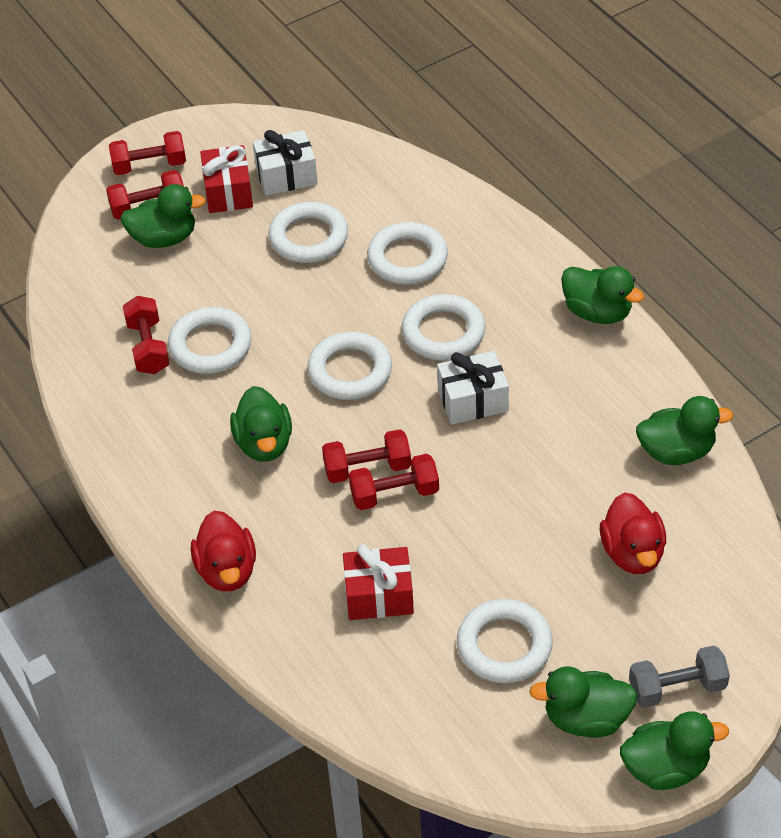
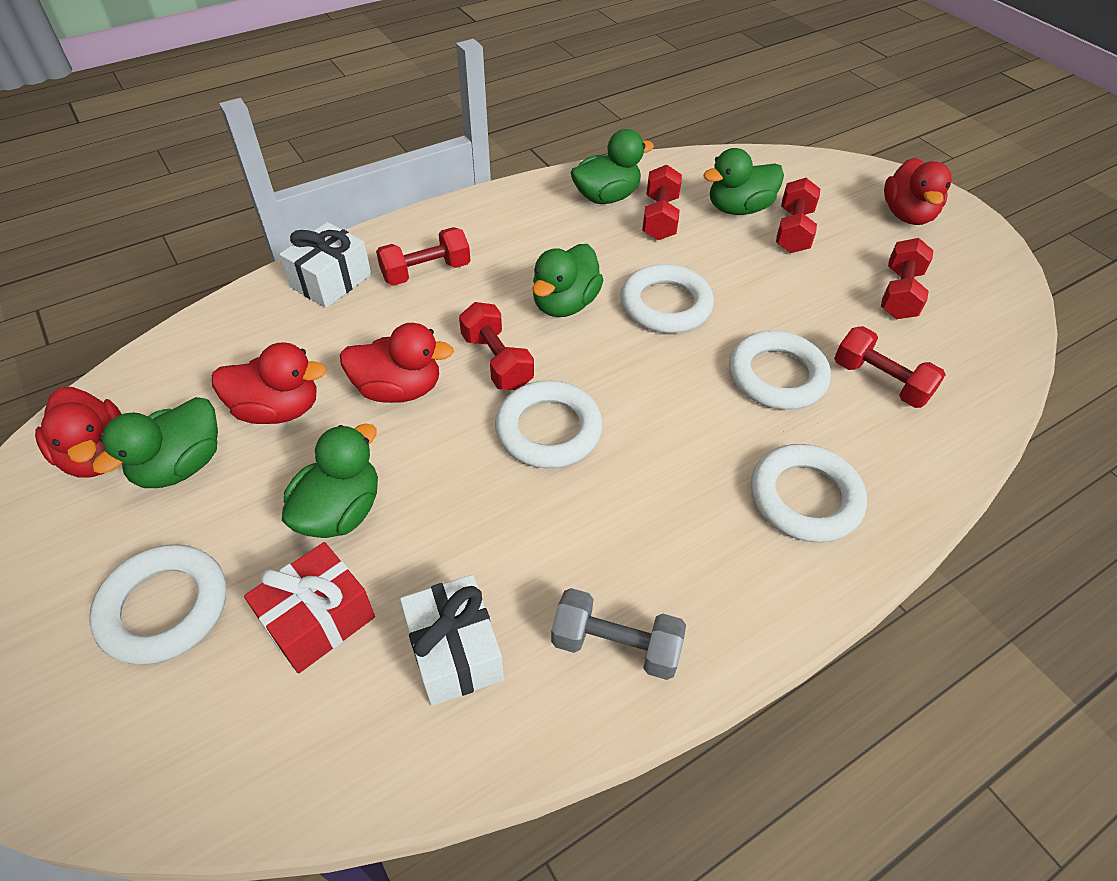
green duck: 6 -> 5
red duck: 2 -> 4
red dumbbell: 5 -> 6
red gift: 2 -> 1
white ring: 6 -> 5

